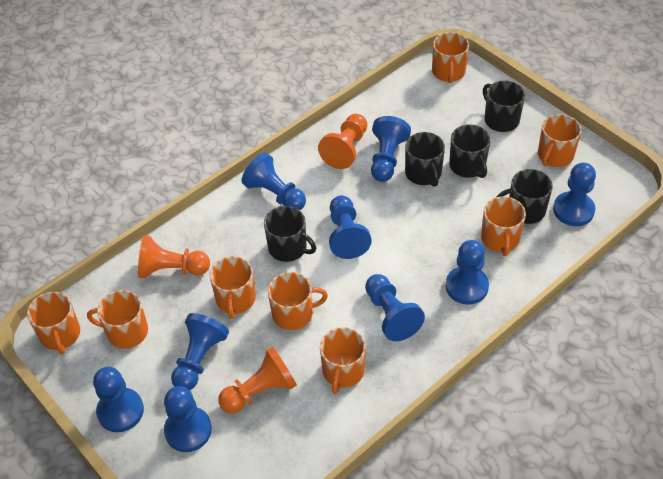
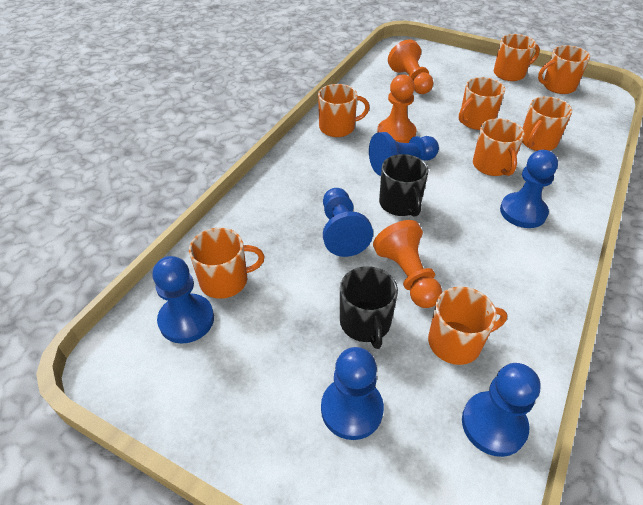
black mug: 5 -> 2
blue pawn: 9 -> 6

